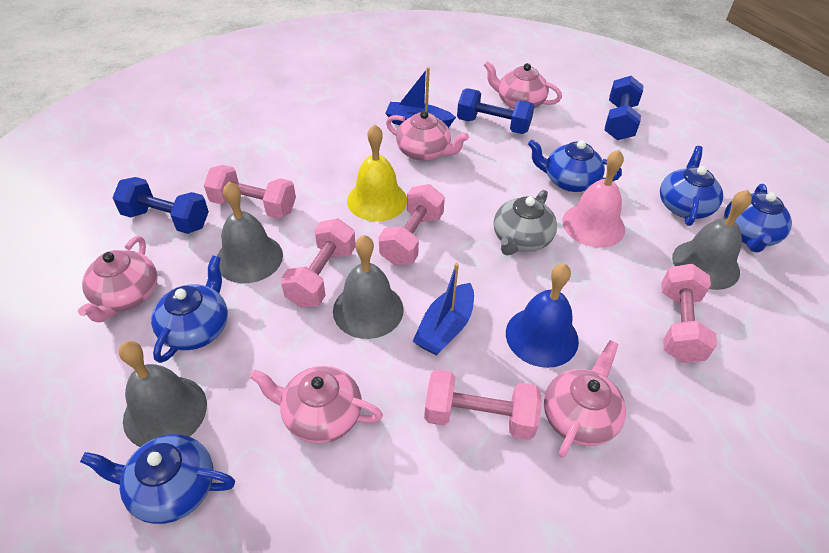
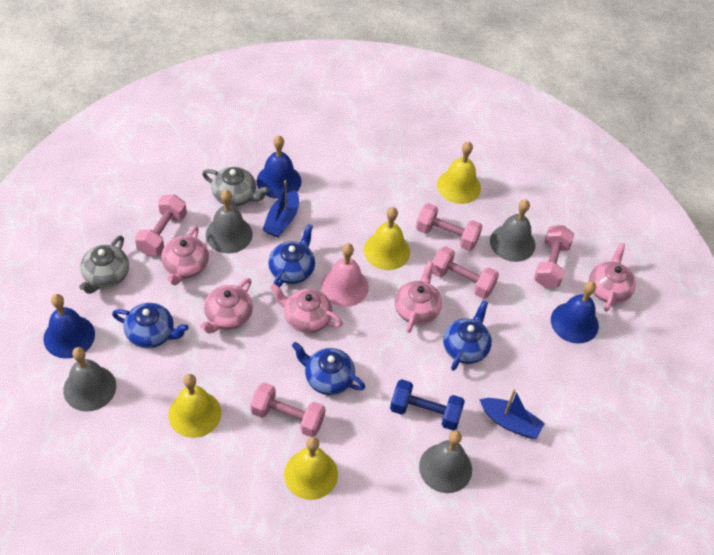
blue bell: 1 -> 3
blue dumbbell: 3 -> 1
blue teapot: 5 -> 4
grey teapot: 1 -> 2
yellow bell: 1 -> 4

